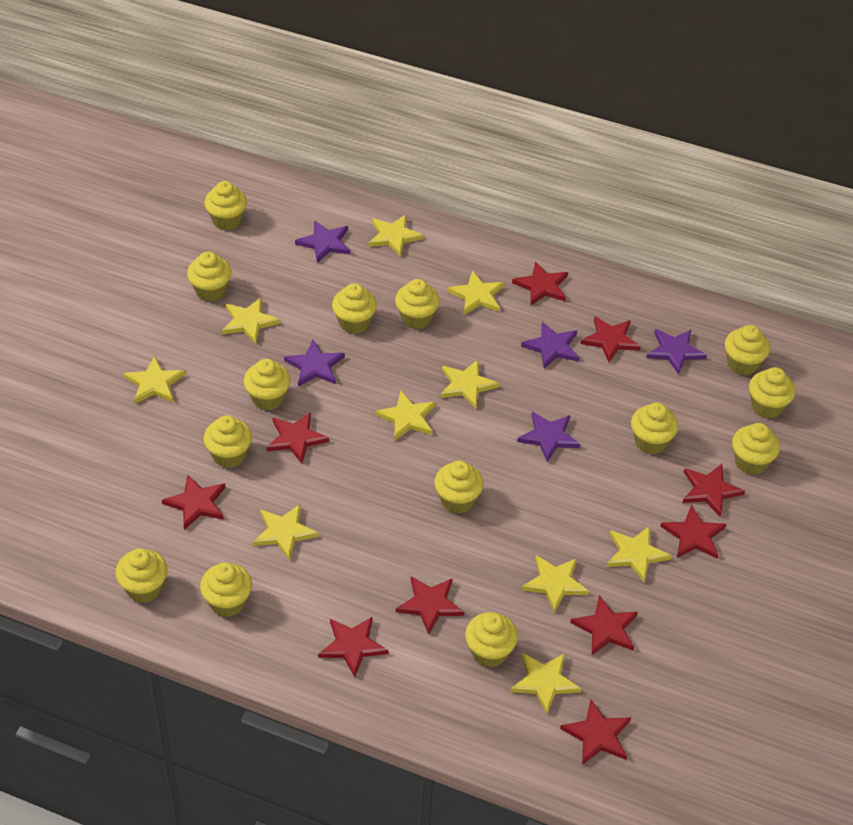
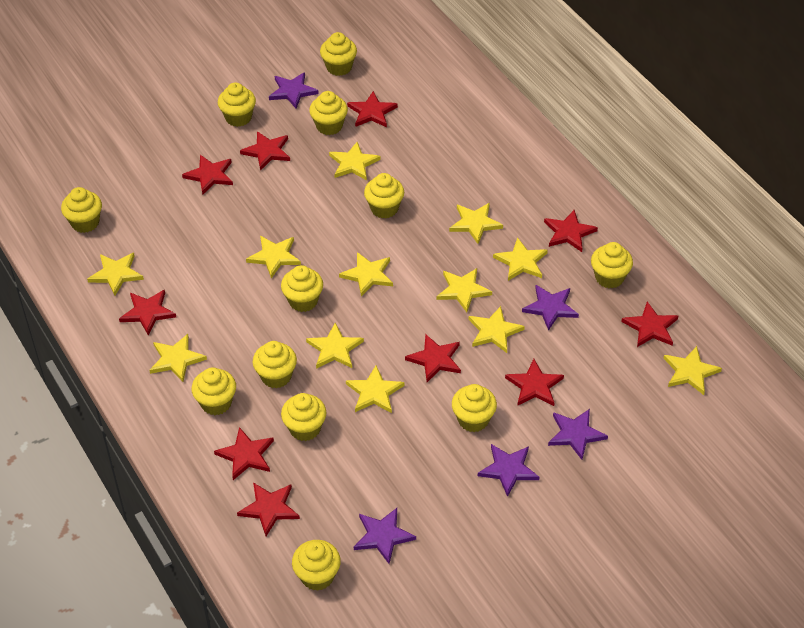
yellow cupcake: 14 -> 12
yellow star: 10 -> 12

